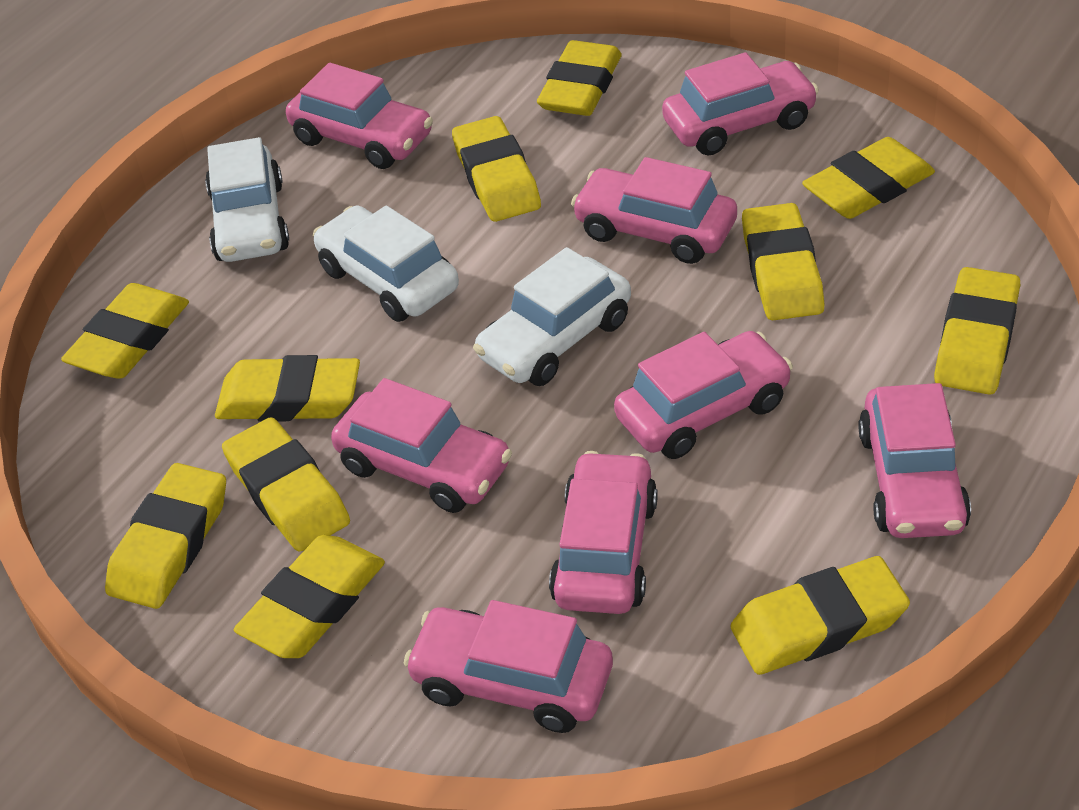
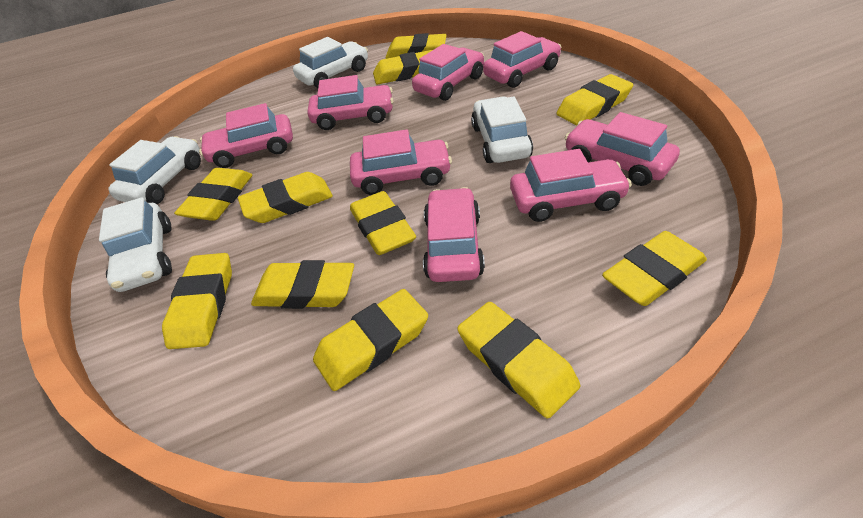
white car: 3 -> 4

